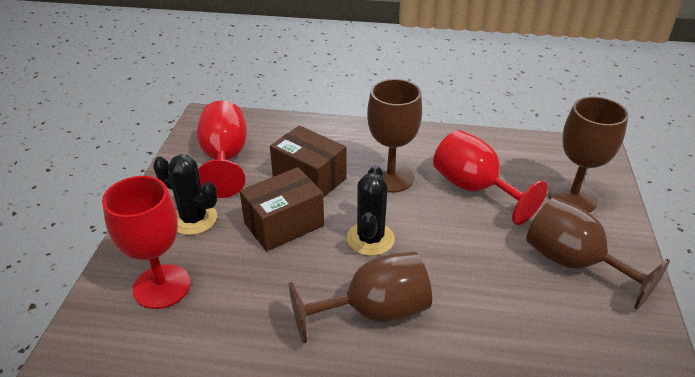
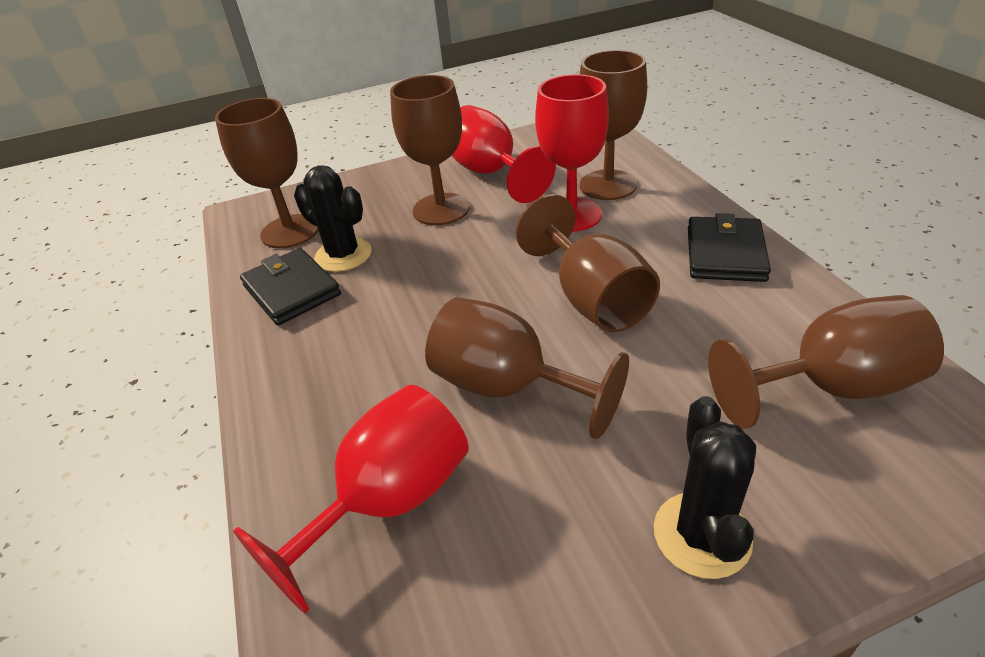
black wallet: 0 -> 2
brown box: 2 -> 0
brown goblet: 4 -> 6

